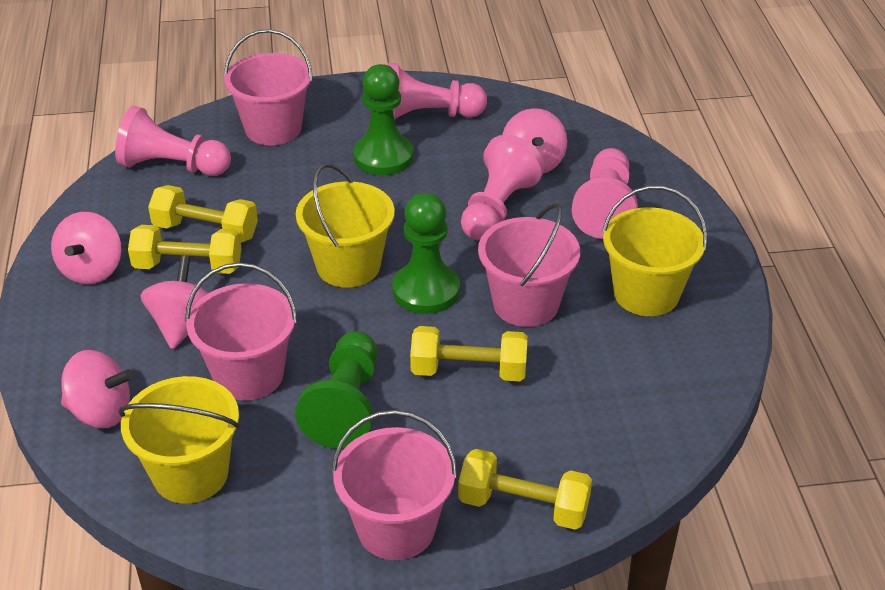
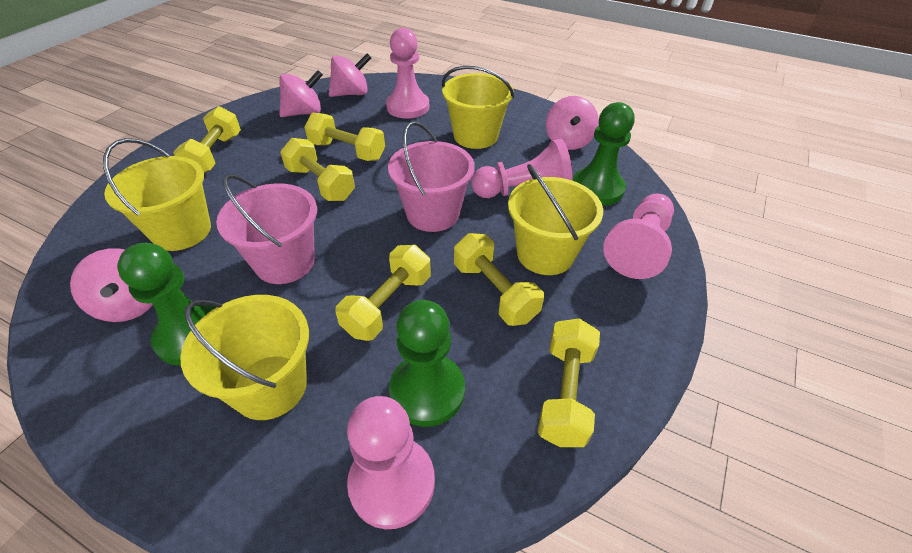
pink bucket: 4 -> 2
yellow bucket: 3 -> 4
yellow dumbbell: 4 -> 6

